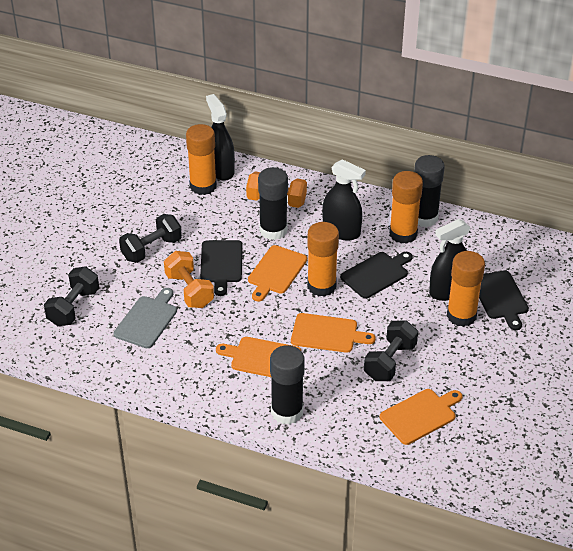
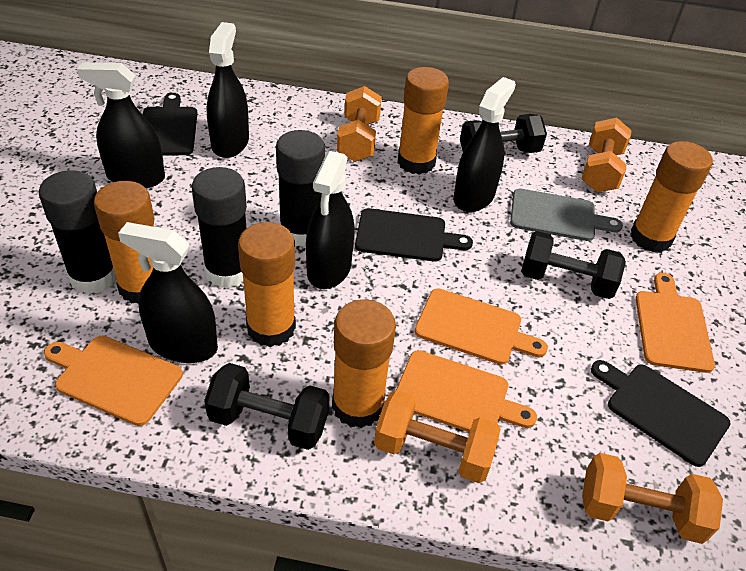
black spray bottle: 3 -> 5
orange dumbbell: 2 -> 4
orange glue stick: 4 -> 5

